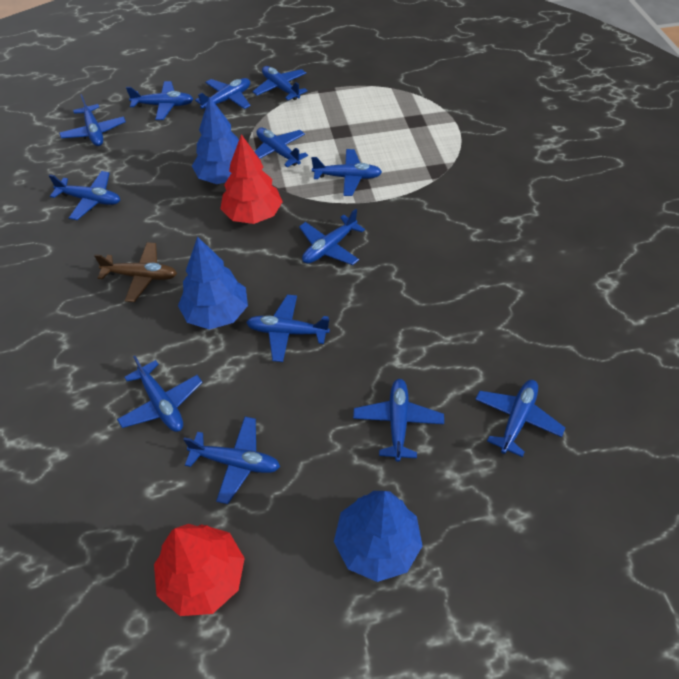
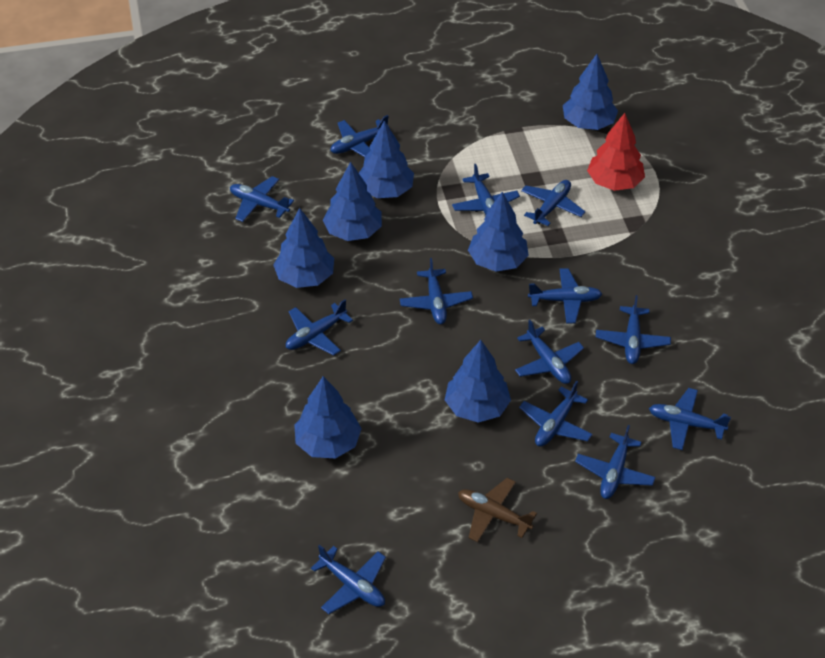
blue tree: 3 -> 7
red tree: 2 -> 1

